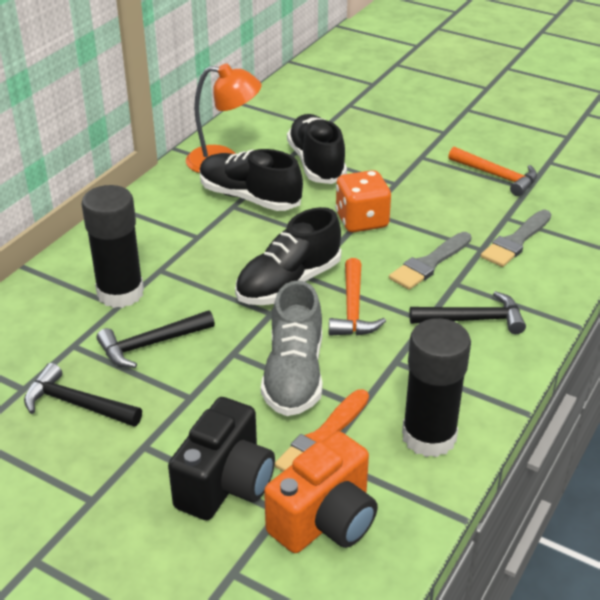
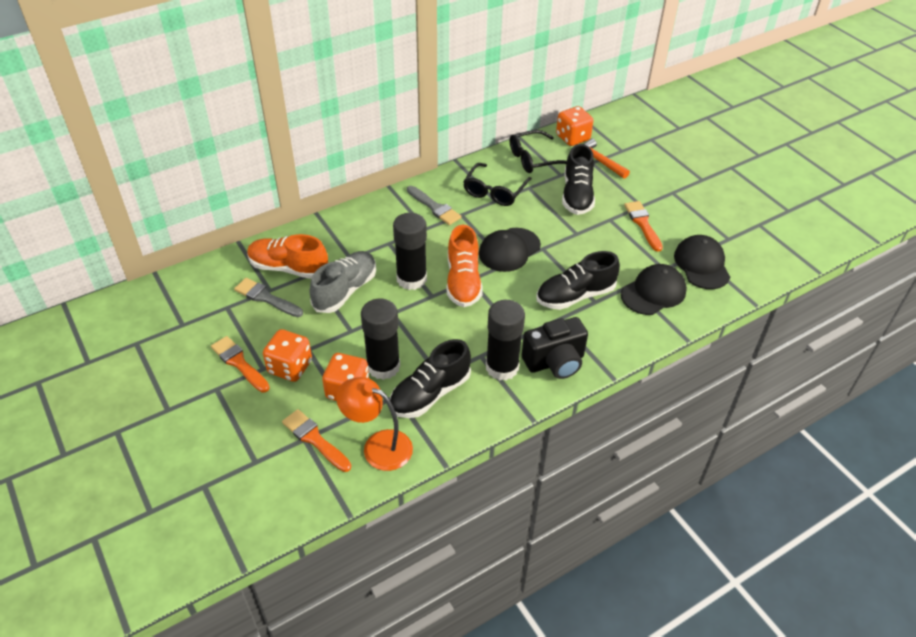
black cap: 0 -> 3
black glasses: 0 -> 2
black glue stick: 2 -> 3
black hammer: 3 -> 0
orange brush: 1 -> 3
orange camera: 1 -> 0
orange dice: 1 -> 3
orange hammer: 2 -> 1
orange shoe: 0 -> 2

